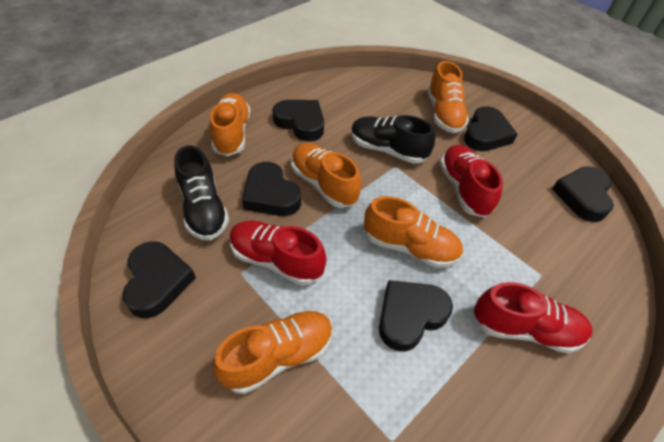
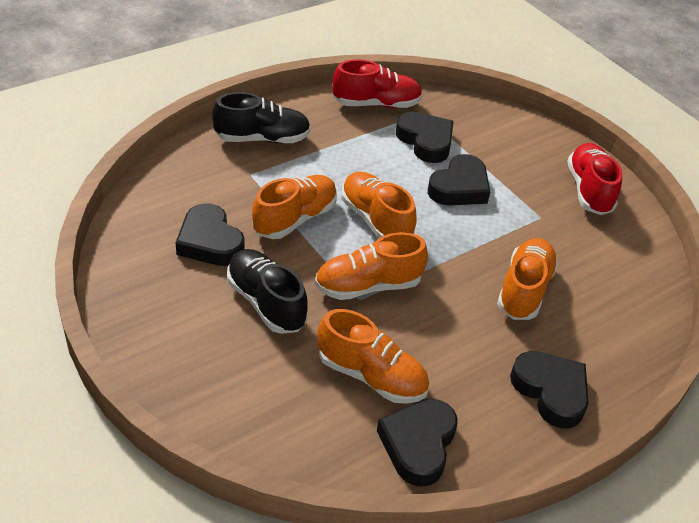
black heart: 6 -> 5
red shoe: 3 -> 2

